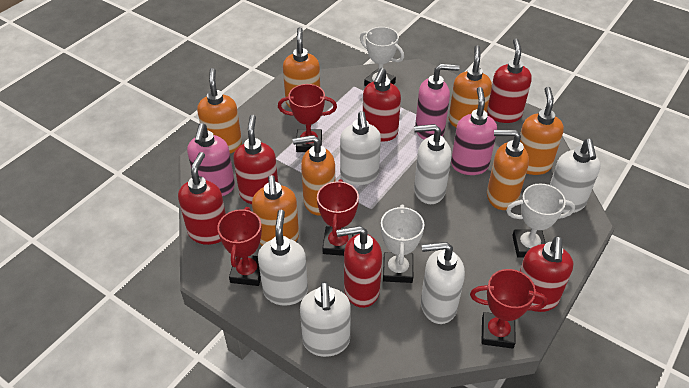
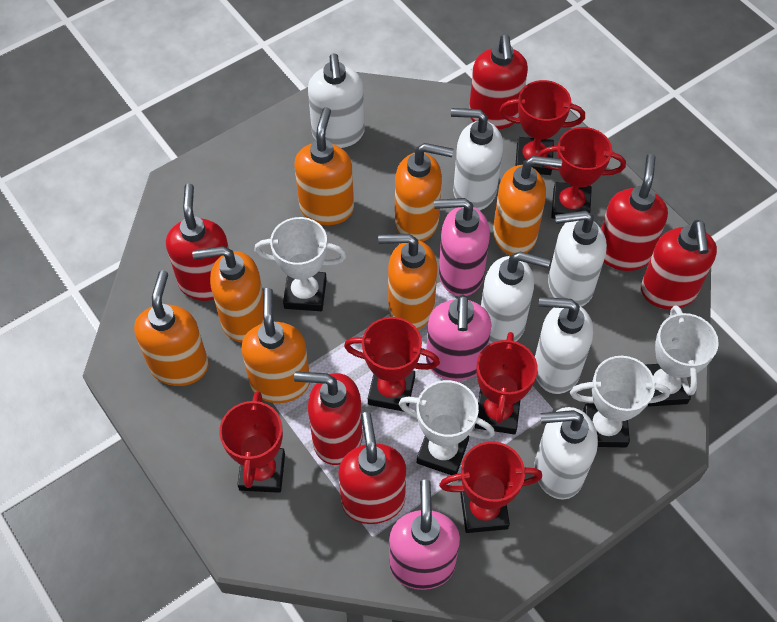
red trophy: 4 -> 6
white trophy: 3 -> 4

